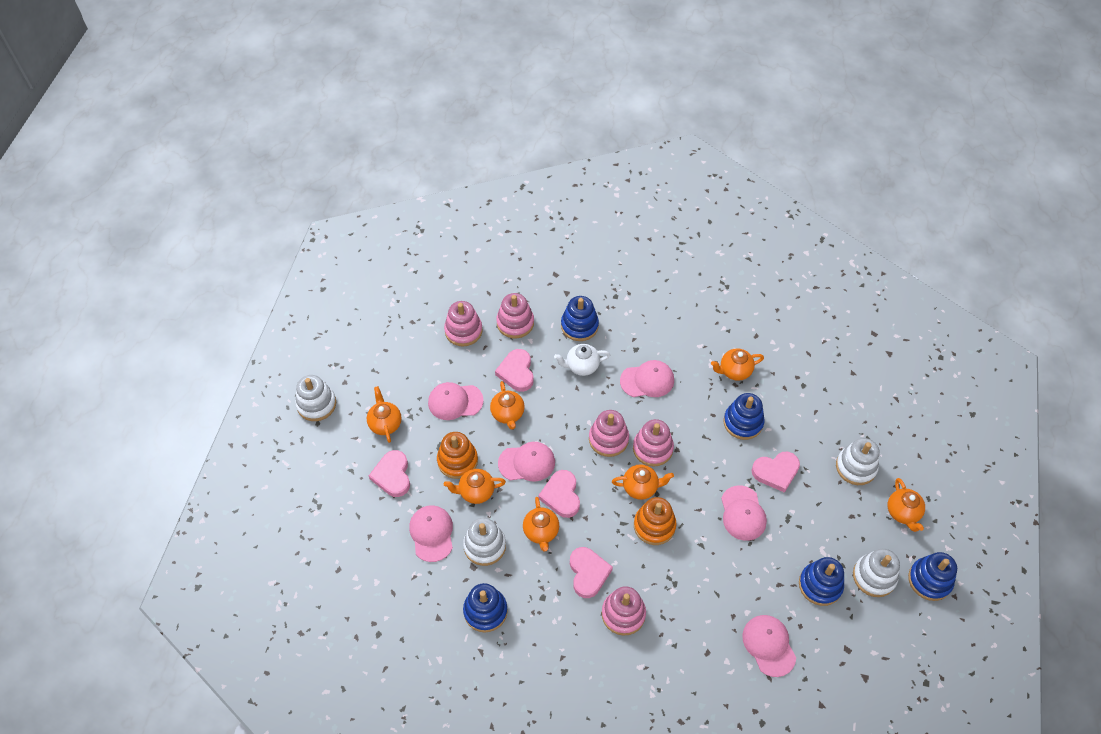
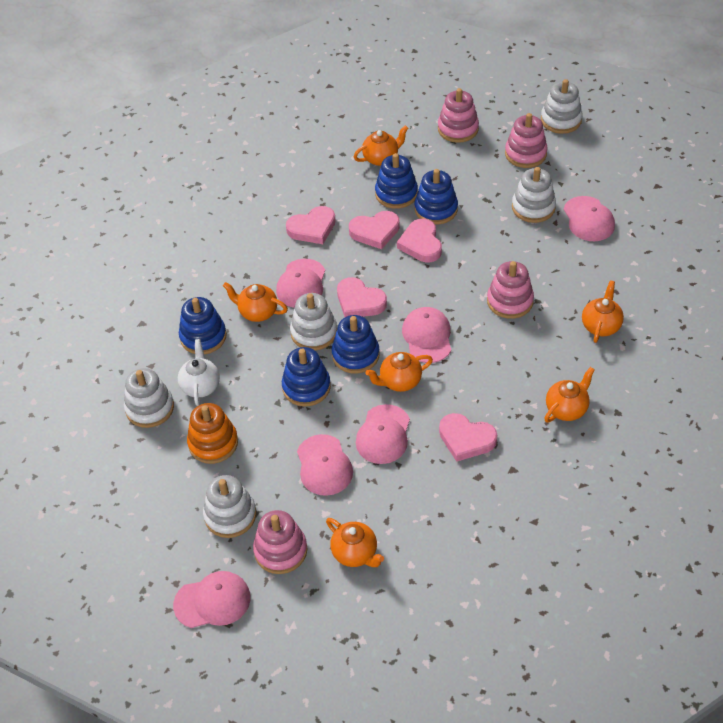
orange stacking toy: 2 -> 1
orange teapot: 7 -> 6
pink stacking toy: 5 -> 4
white stacking toy: 4 -> 5

